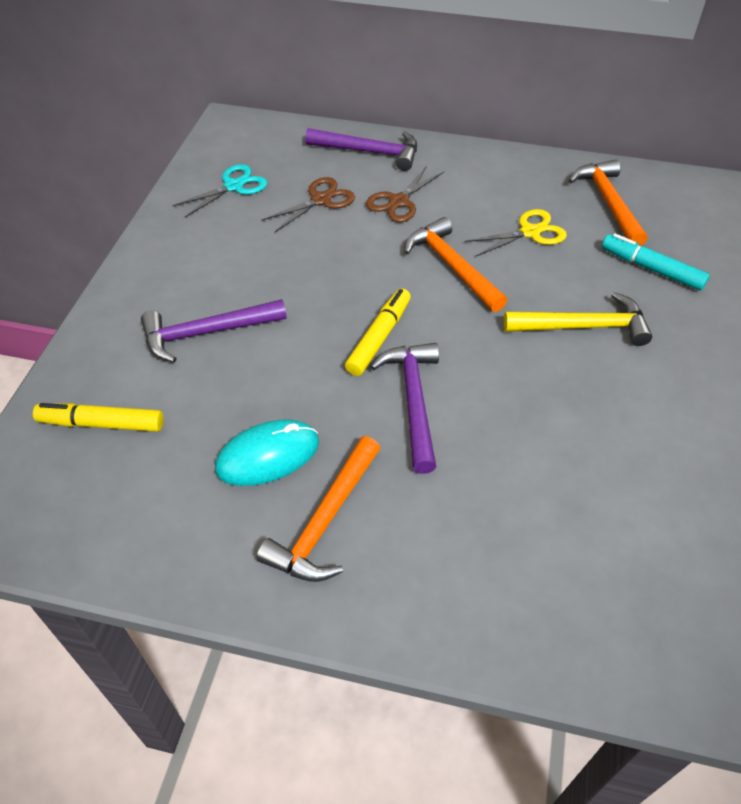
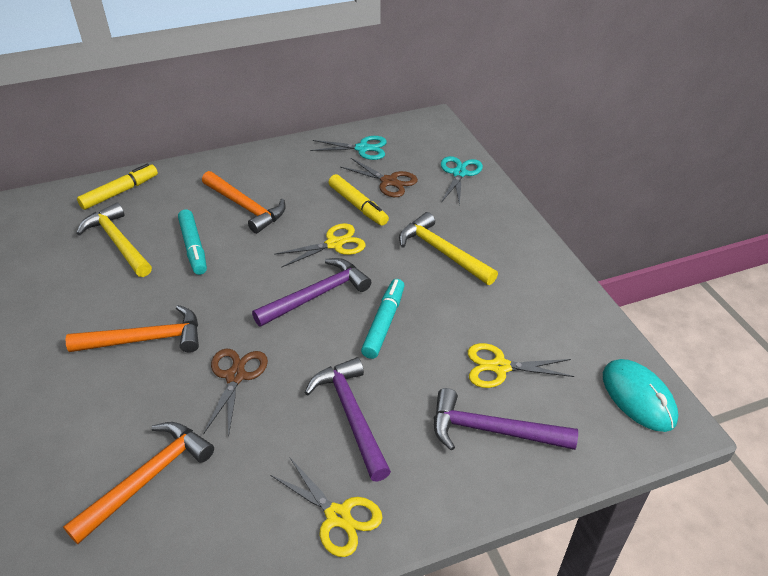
turquoise marker: 1 -> 2
turquoise scissors: 1 -> 2
yellow hammer: 1 -> 2
yellow scissors: 1 -> 3

